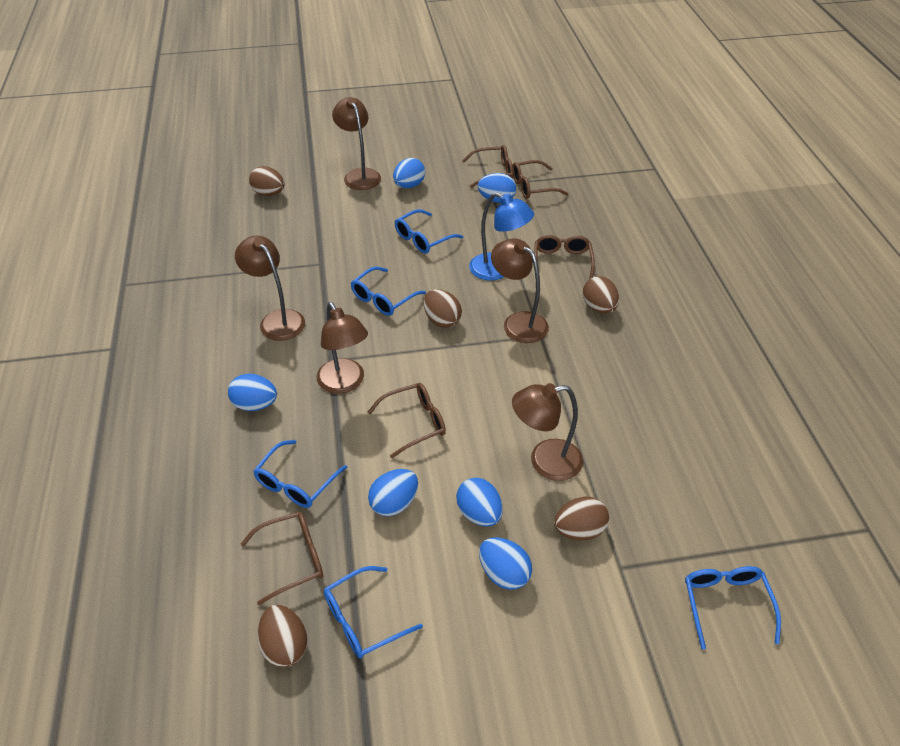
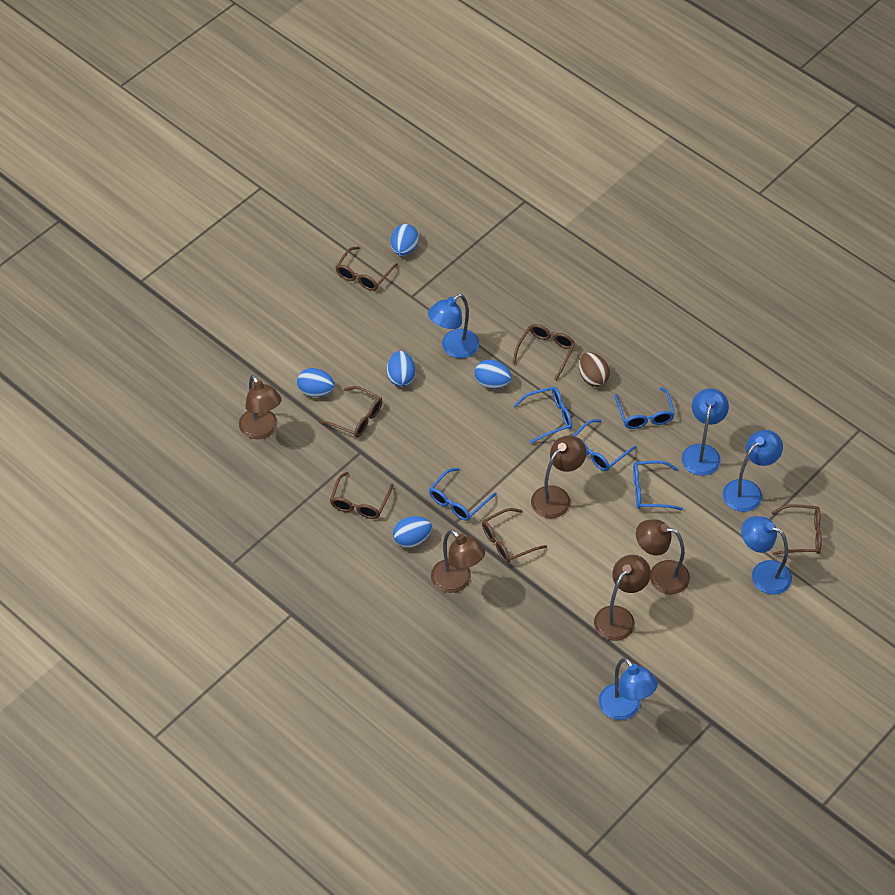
blue egg: 6 -> 5
blue lamp: 1 -> 5
brown egg: 5 -> 1
brown glasses: 5 -> 6

